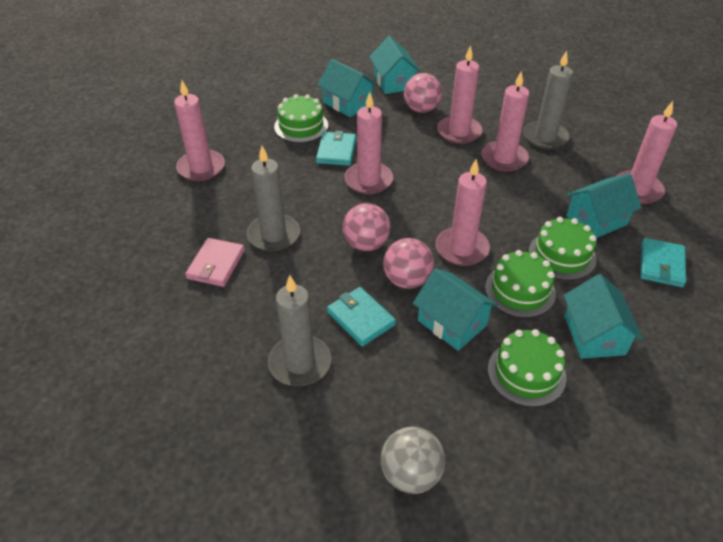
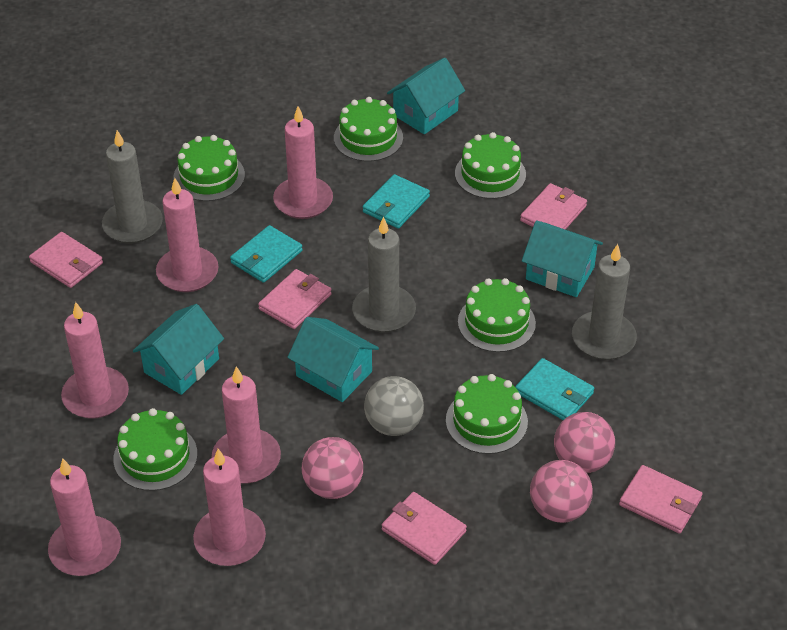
green cake: 4 -> 6
pink wallet: 1 -> 5
turquoise house: 5 -> 4

